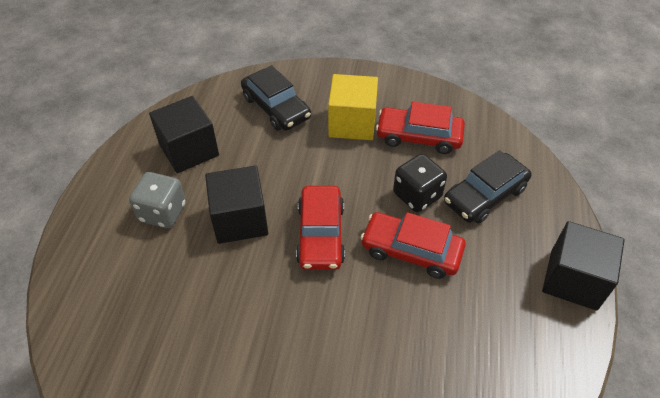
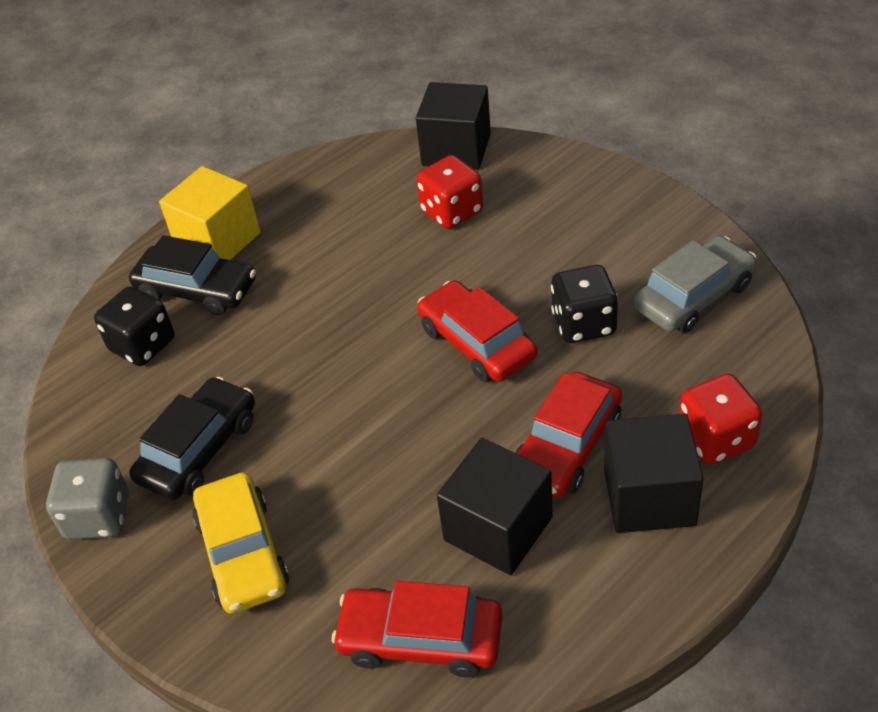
black dice: 1 -> 2
grey car: 0 -> 1
red dice: 0 -> 2
yellow car: 0 -> 1

